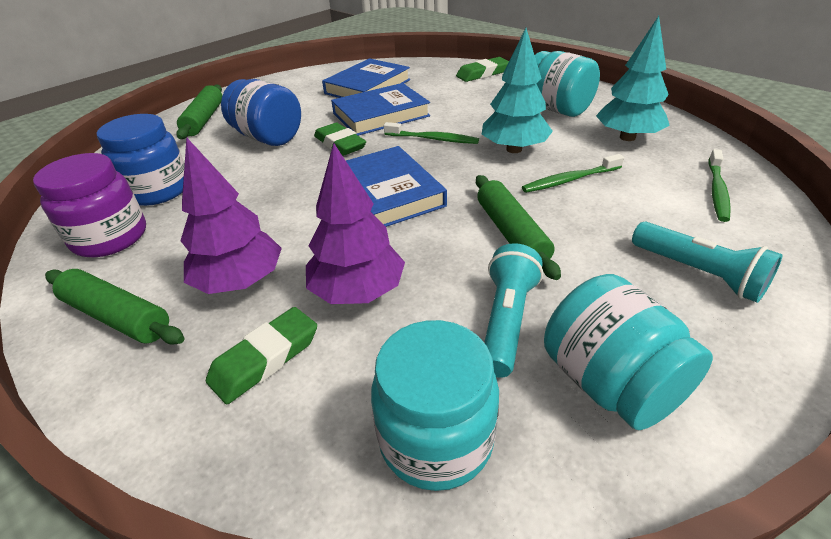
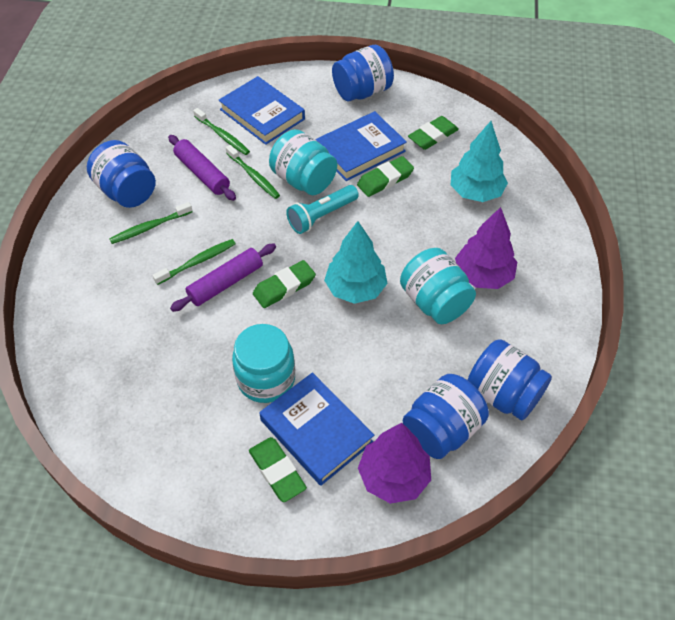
blue jar: 2 -> 4
green eraser: 3 -> 4
green rolling pin: 3 -> 0
green toothbrush: 3 -> 4
purple jar: 1 -> 0
purple rolling pin: 0 -> 2
turquoise flashlight: 2 -> 1

